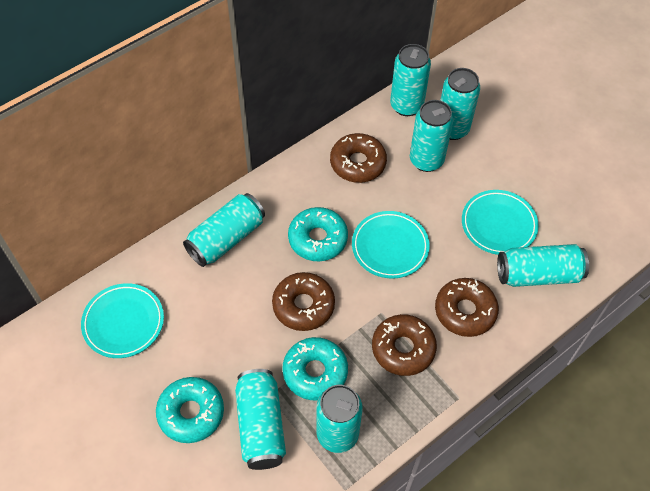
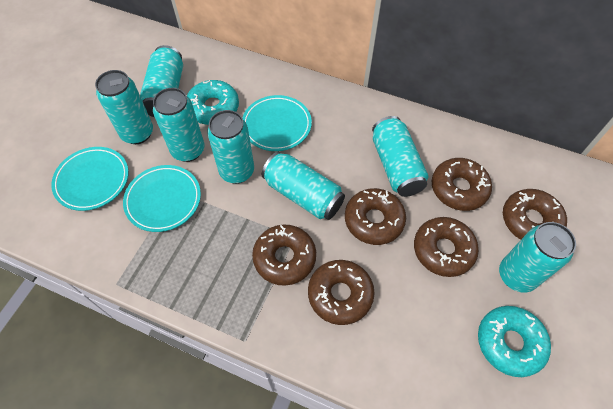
brown donut: 4 -> 6
turquoise donut: 3 -> 2

